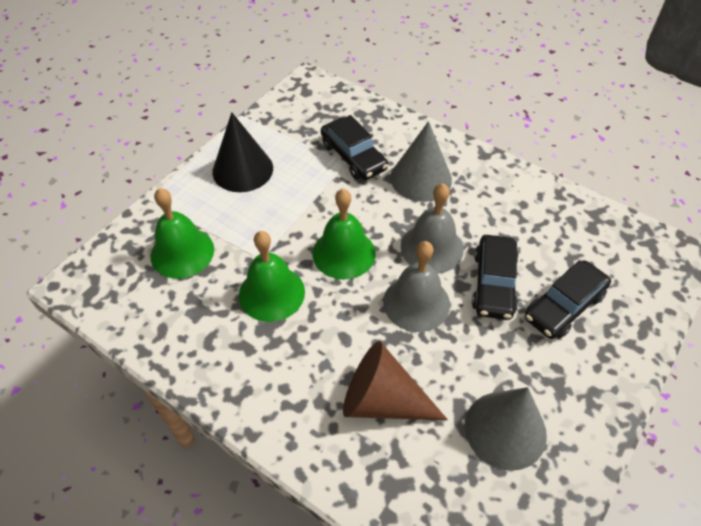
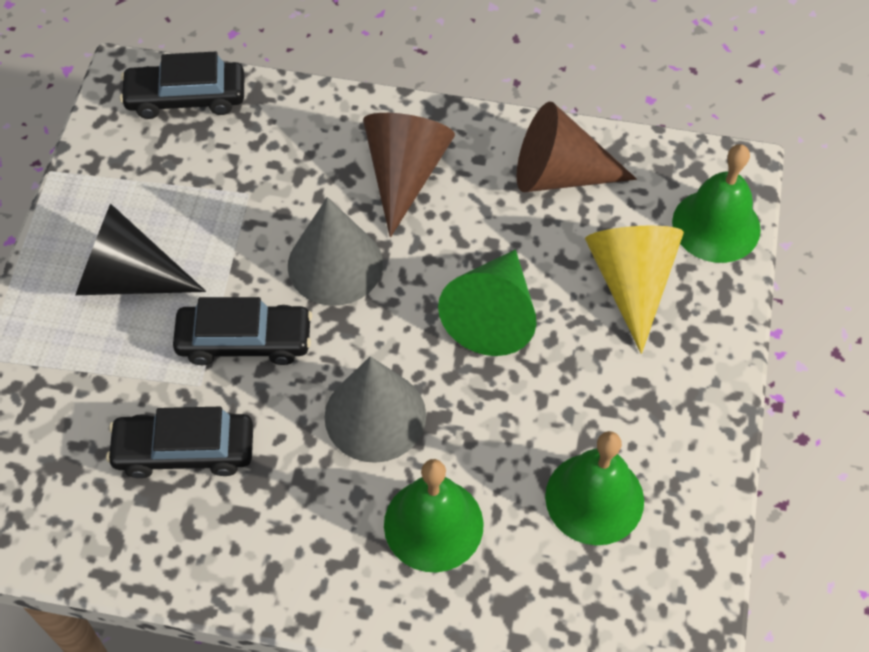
brown cone: 1 -> 2
green cone: 0 -> 1
grey bell: 2 -> 0
yellow cone: 0 -> 1

